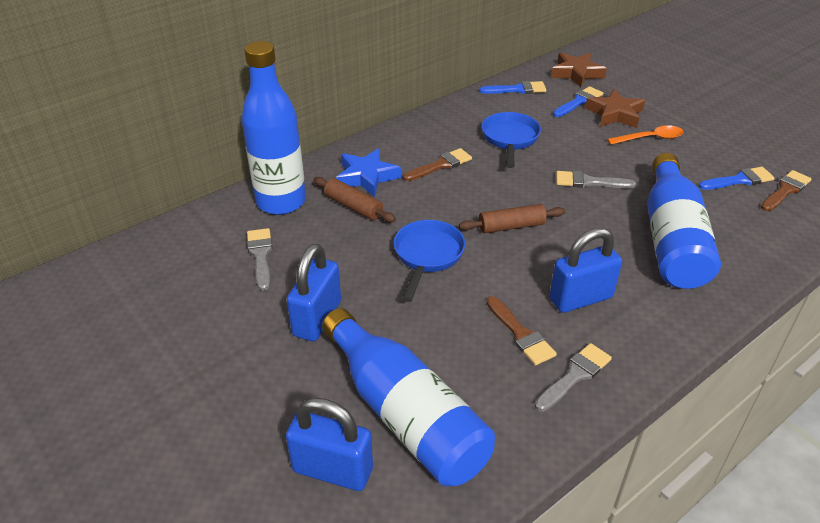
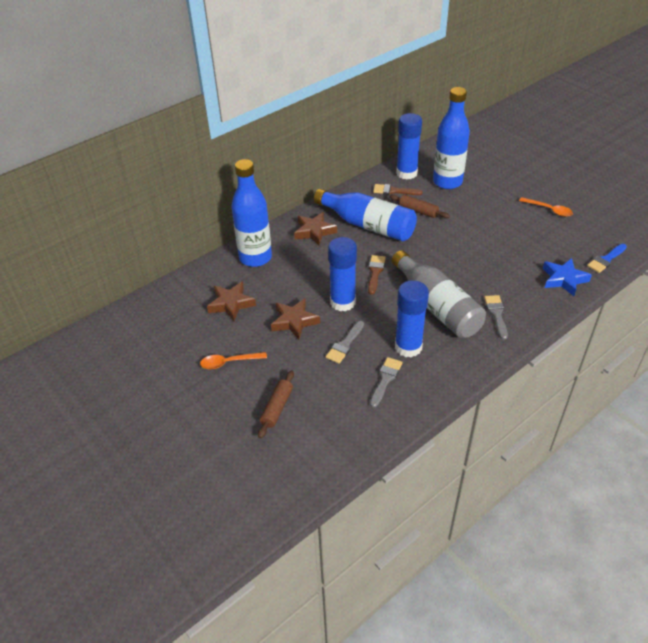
blue brush: 3 -> 1
blue glue stick: 0 -> 3
blue padlock: 3 -> 0
blue pan: 2 -> 0
brown brush: 3 -> 2
brown star: 2 -> 3
grey bottle: 0 -> 1
orange spoon: 1 -> 2

